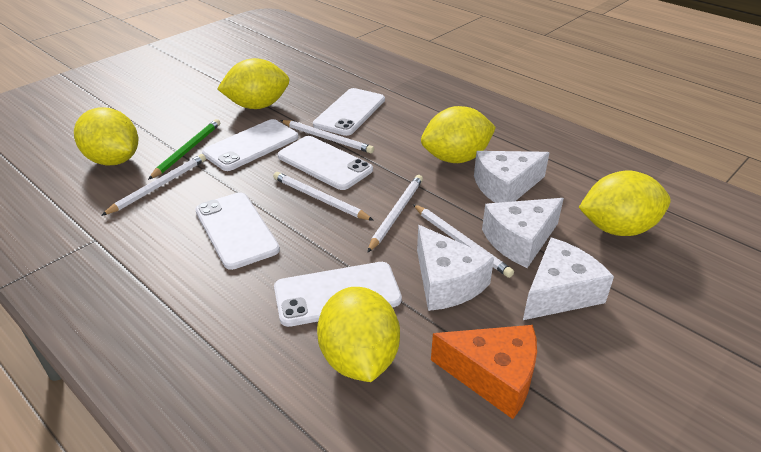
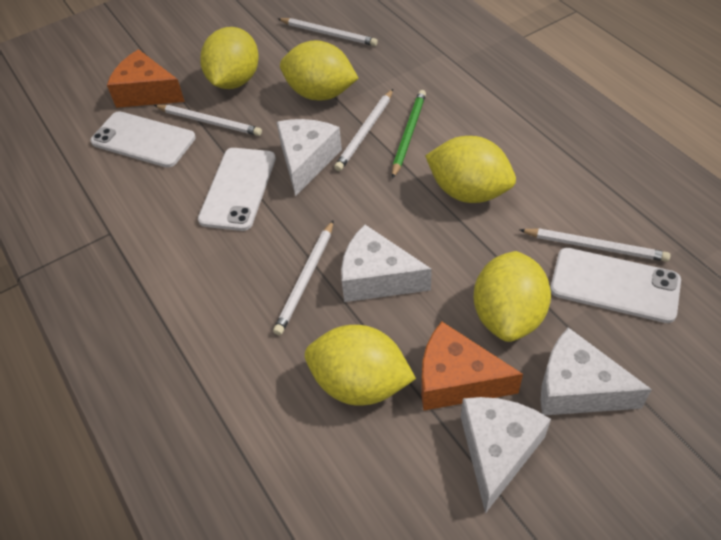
orange cheese: 1 -> 2
white phone: 5 -> 3

